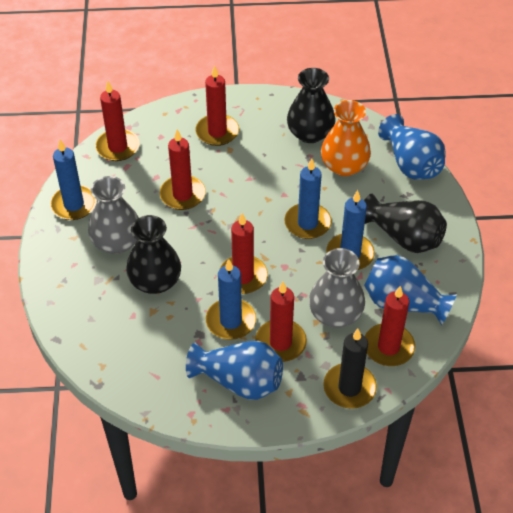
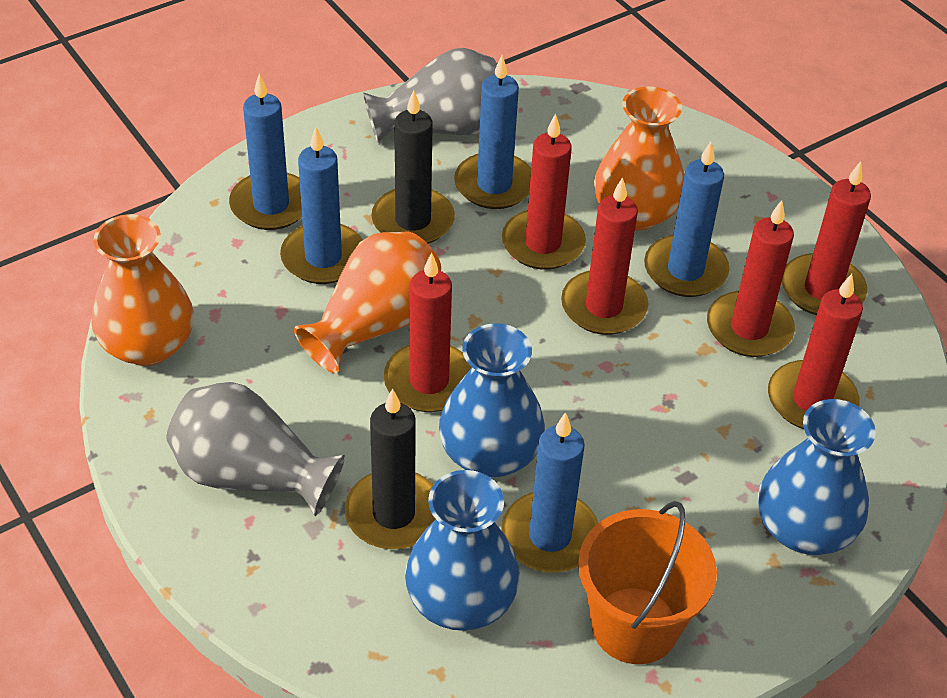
black candle: 1 -> 2
black vase: 3 -> 0
blue candle: 4 -> 5
orange bucket: 0 -> 1
orange vase: 1 -> 3

